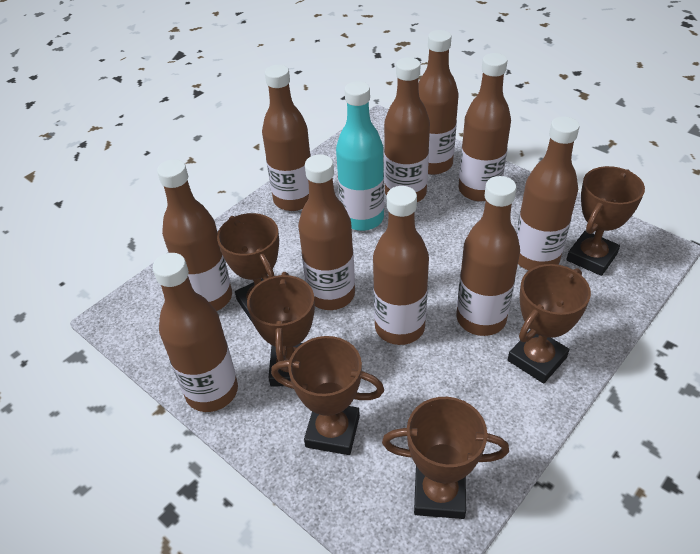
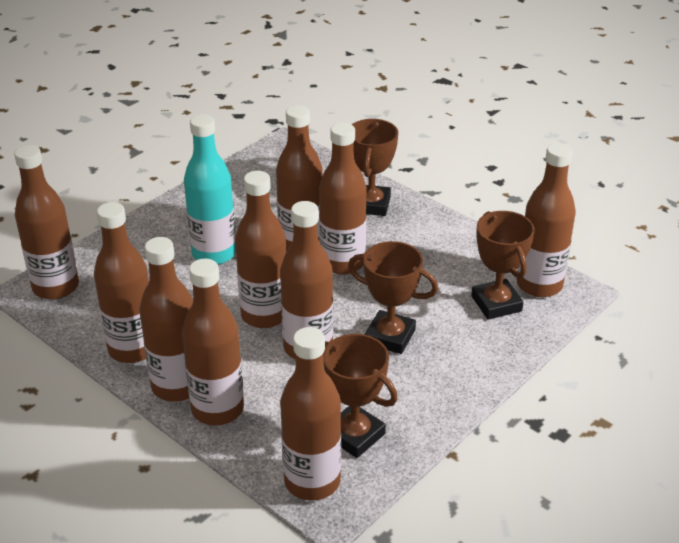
brown trophy: 6 -> 4

